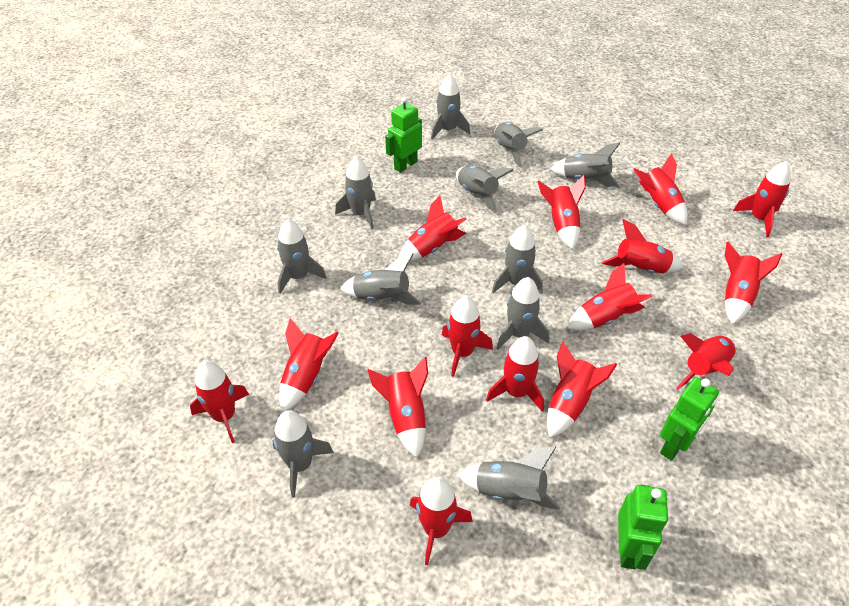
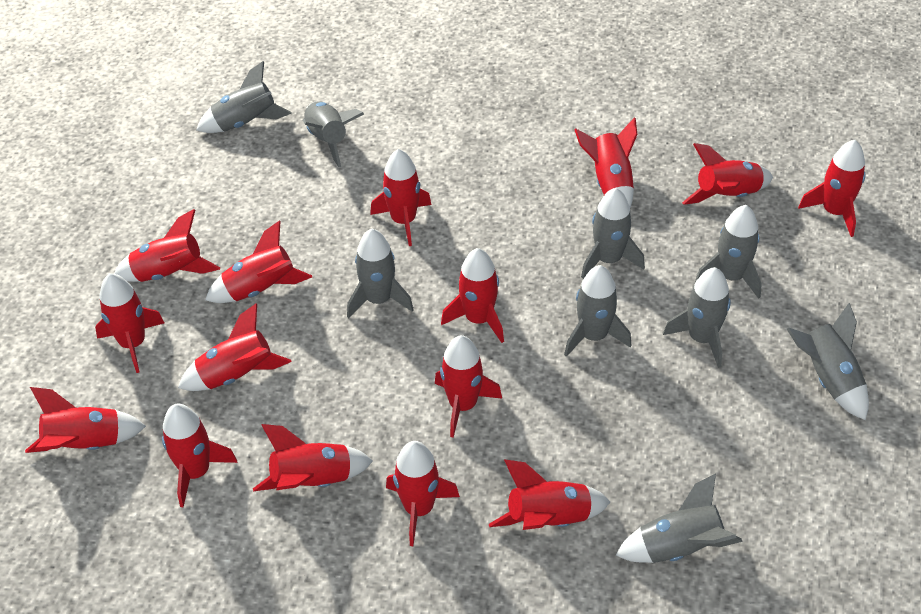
green robot: 3 -> 0
grey rocket: 11 -> 9

